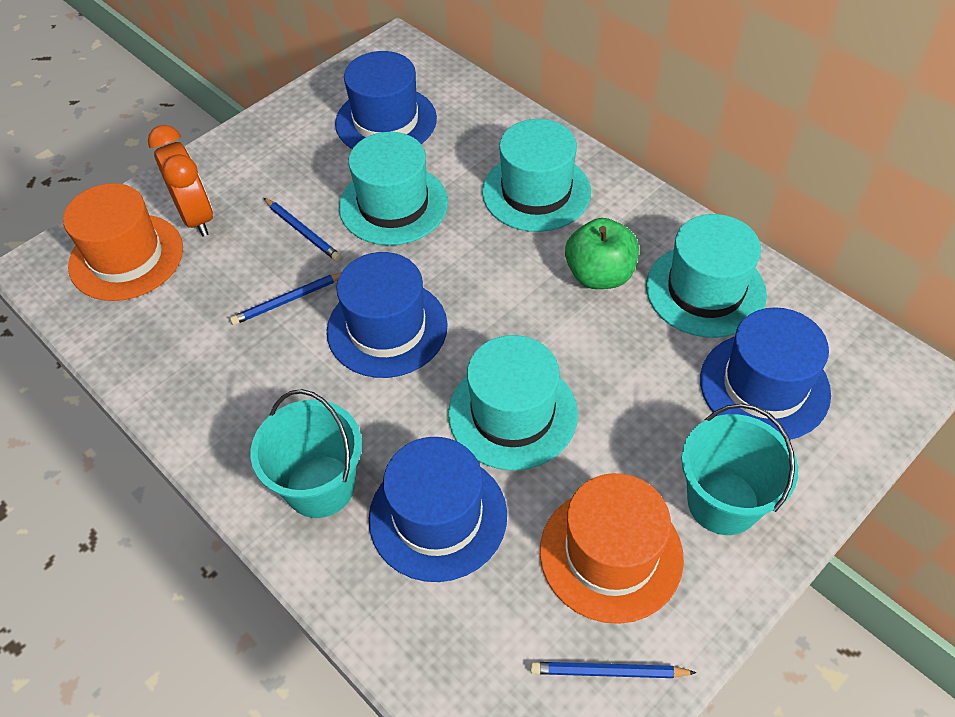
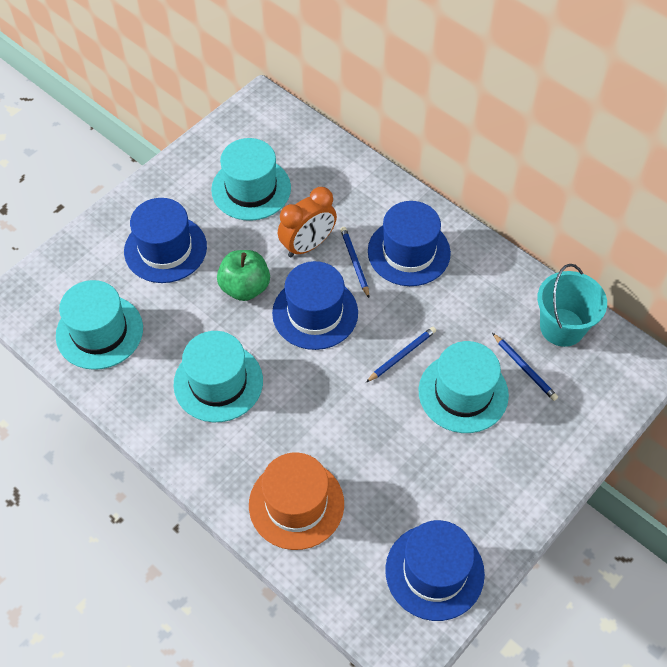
orange hat: 2 -> 1
turquoise bucket: 2 -> 1

